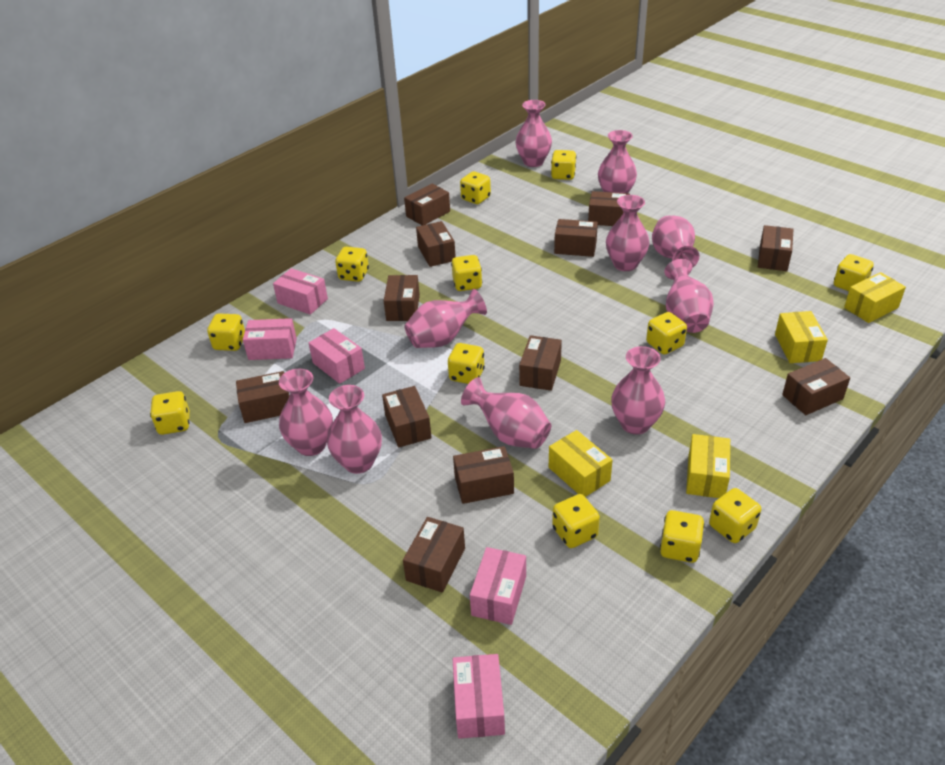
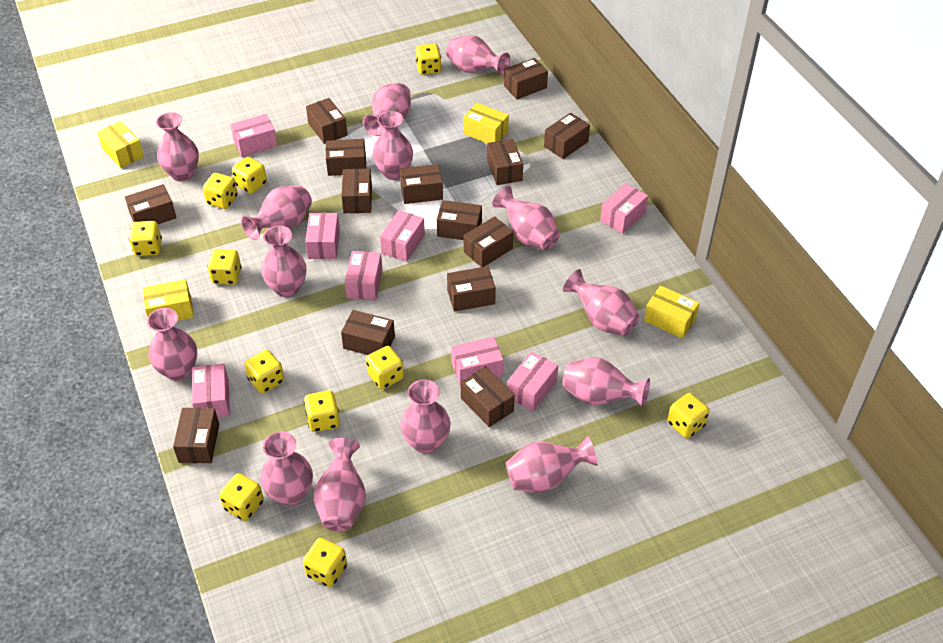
brown box: 12 -> 14
pink box: 5 -> 8
pink vase: 10 -> 14
yellow dice: 12 -> 11

